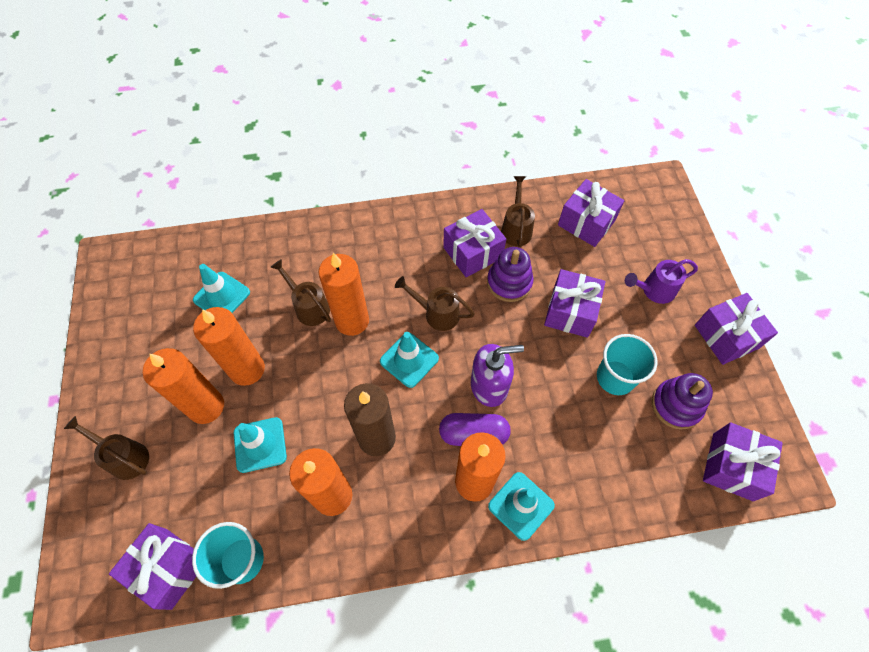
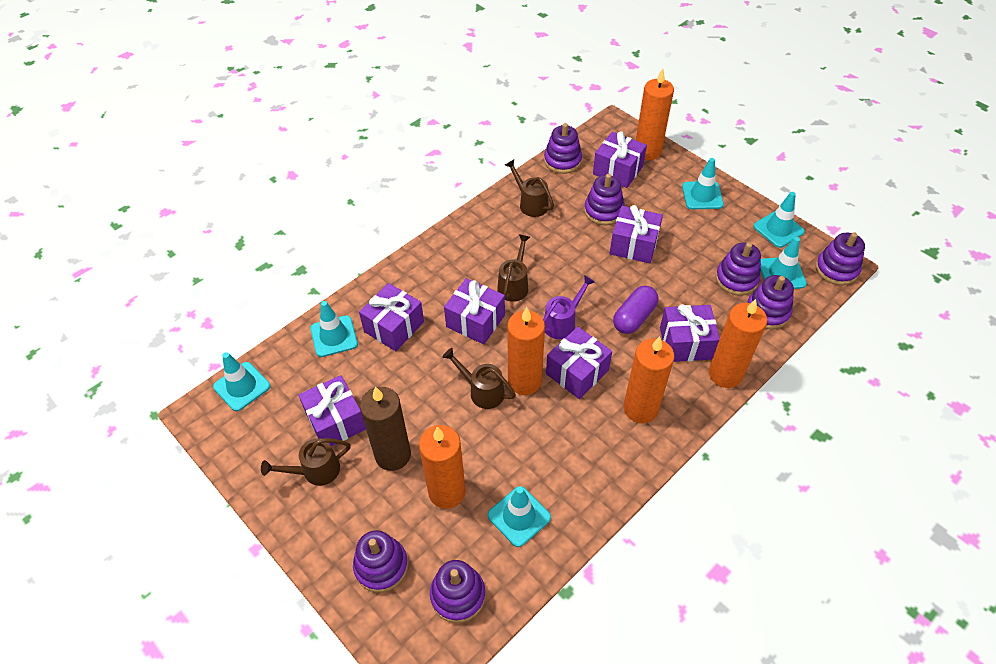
purple gift: 6 -> 7
purple soap dispenser: 1 -> 0
purple stacking toy: 2 -> 7
turquoise cup: 2 -> 0
turquoise traffic cone: 4 -> 6

